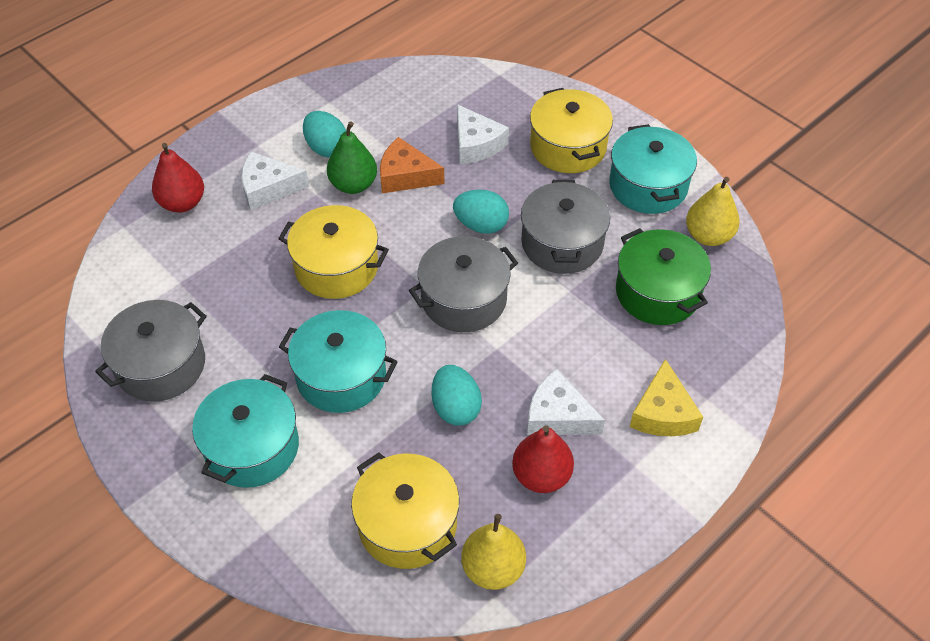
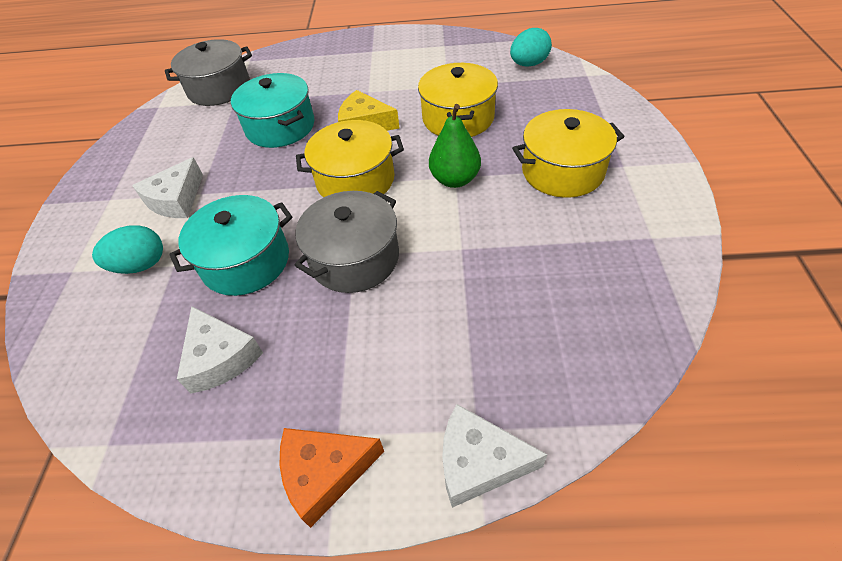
green pot: 1 -> 0
grey pot: 3 -> 2
red pear: 2 -> 0
turquoise egg: 3 -> 2
turquoise pot: 3 -> 2
yellow pear: 2 -> 0

